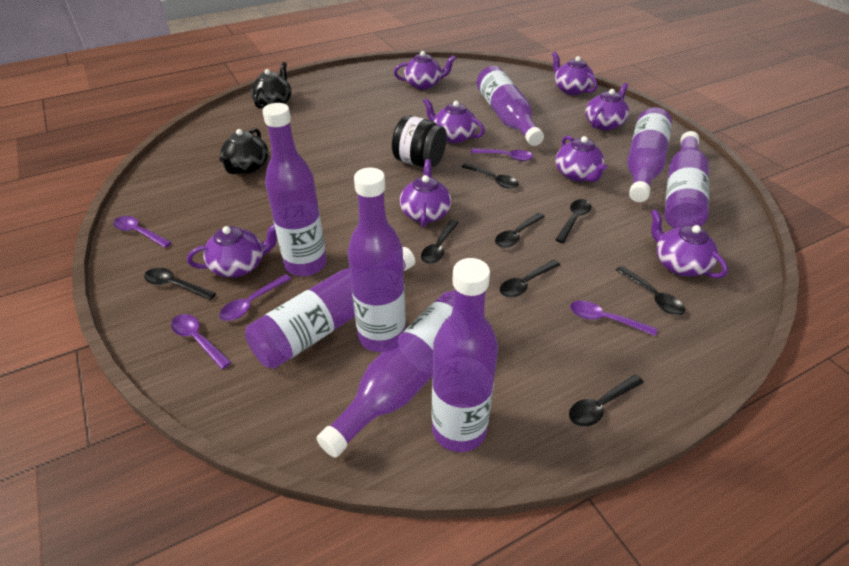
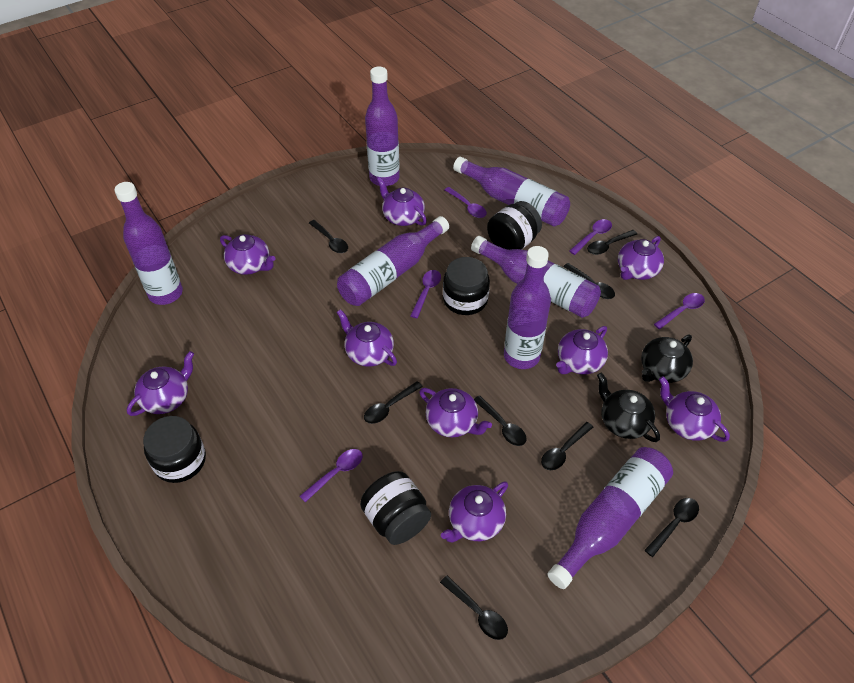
black jar: 1 -> 4
purple bottle: 8 -> 7
purple teapot: 8 -> 9

